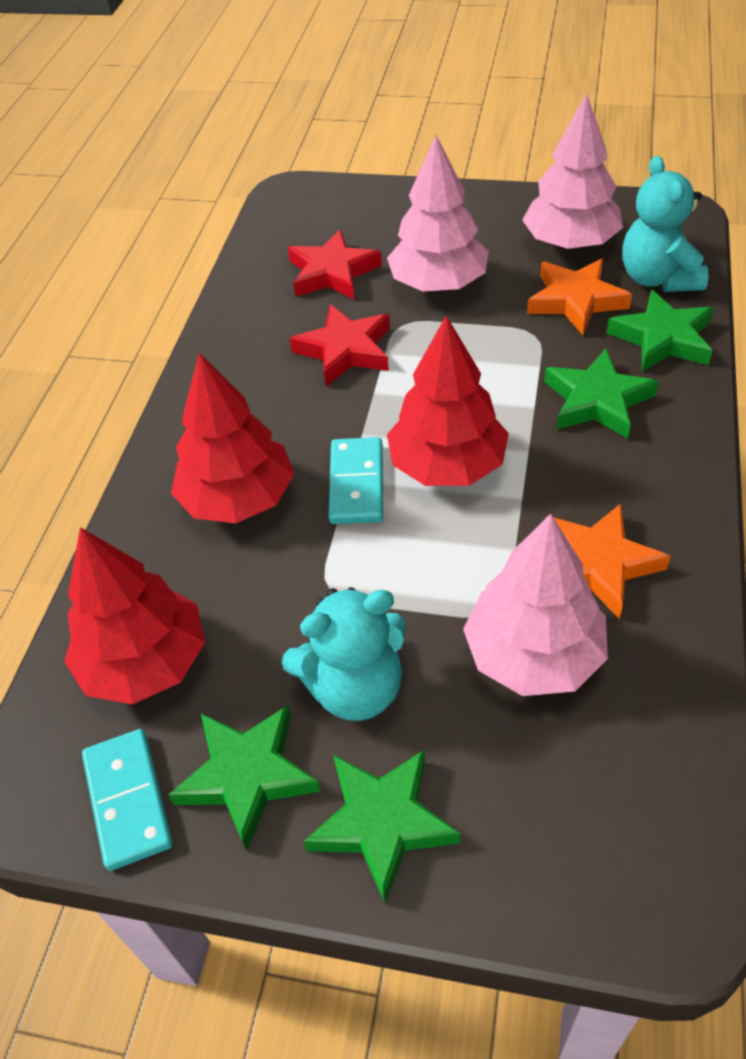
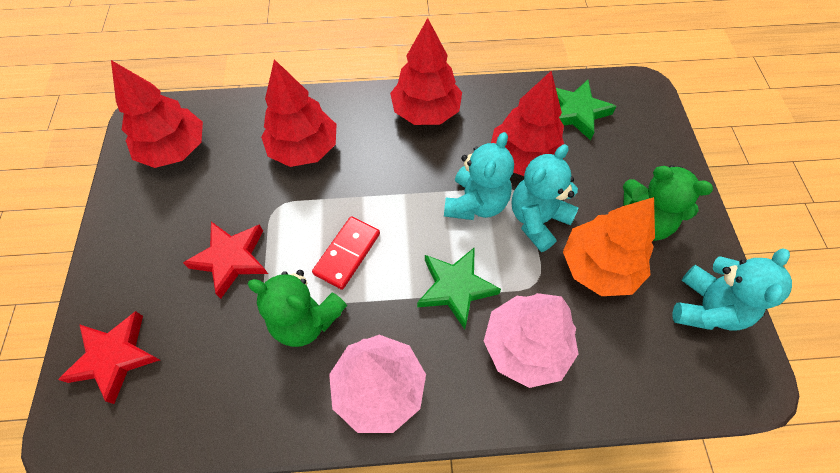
green star: 4 -> 2
green teddy bear: 0 -> 2
orange star: 2 -> 0
orange tree: 0 -> 1
pink tree: 3 -> 2
red domino: 0 -> 1
red tree: 3 -> 4
turquoise domino: 2 -> 0
turquoise teddy bear: 2 -> 3

